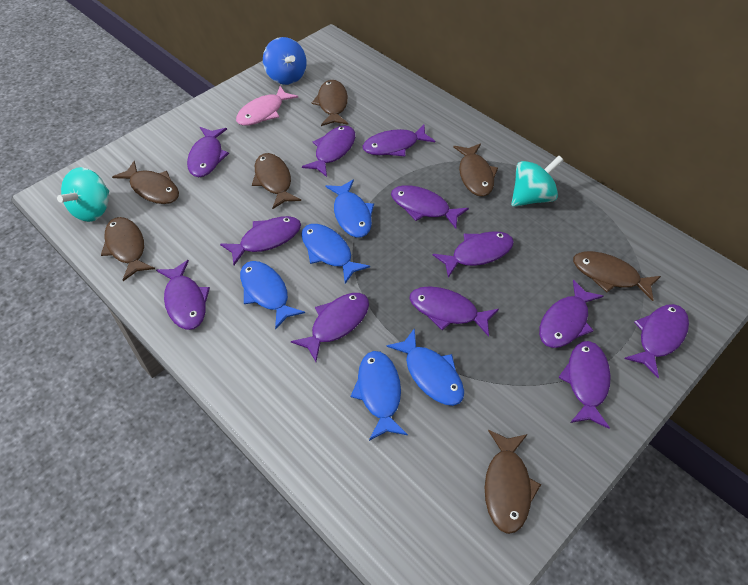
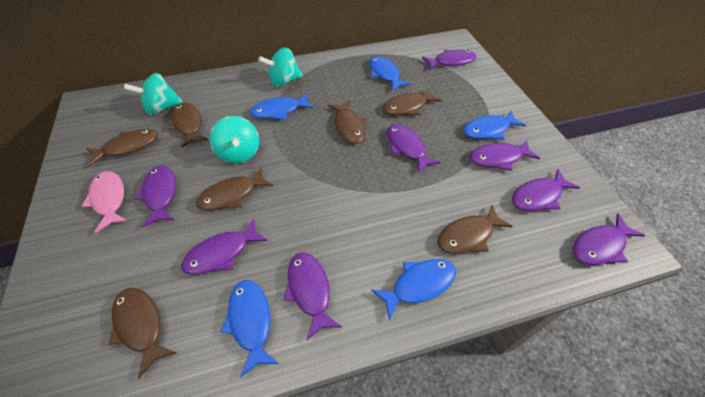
blue spinning top: 1 -> 0
purple fish: 12 -> 8
turquoise spinning top: 2 -> 3

